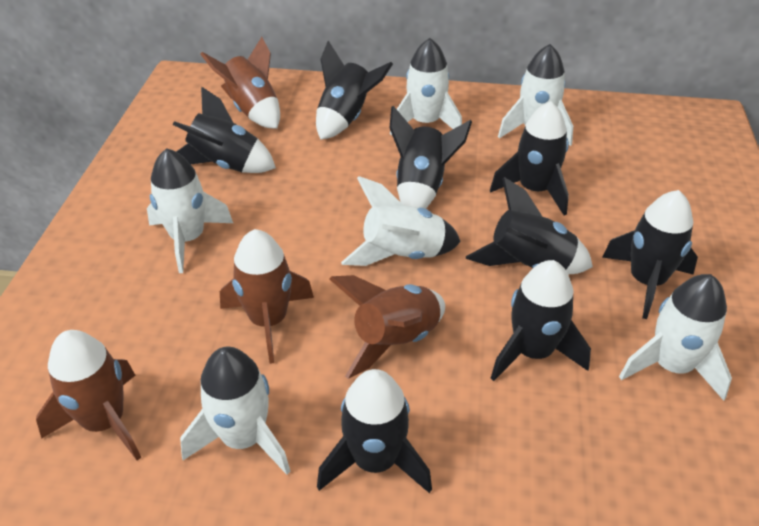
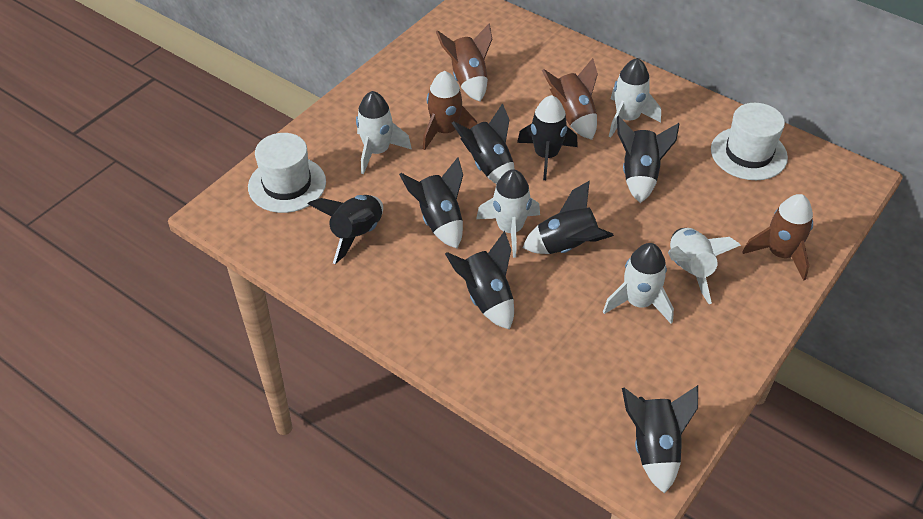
white hat: 0 -> 2
white rocket: 6 -> 5

